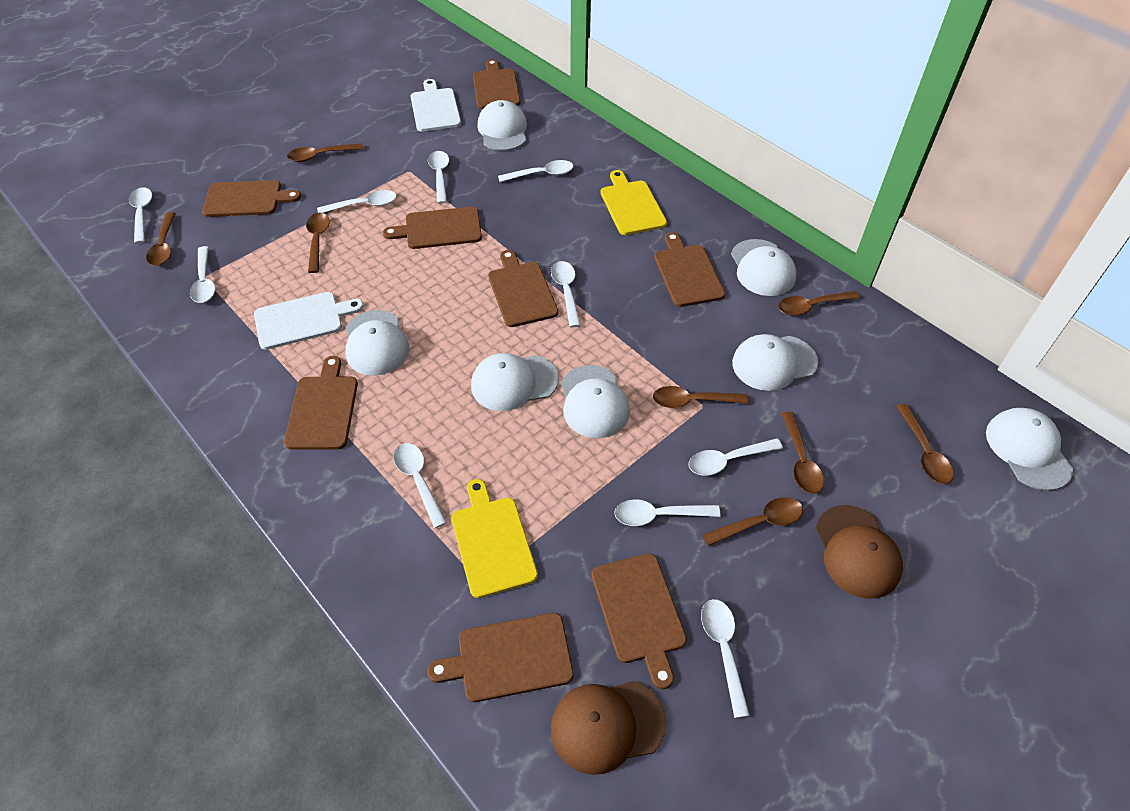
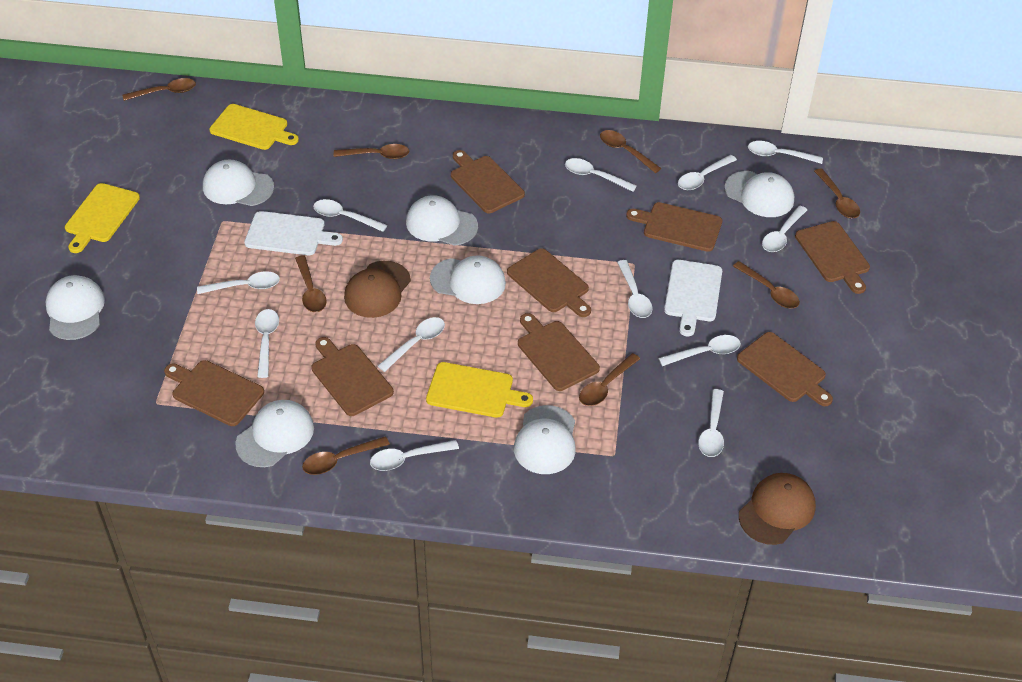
white spoon: 10 -> 12
yellow cutting board: 2 -> 3

